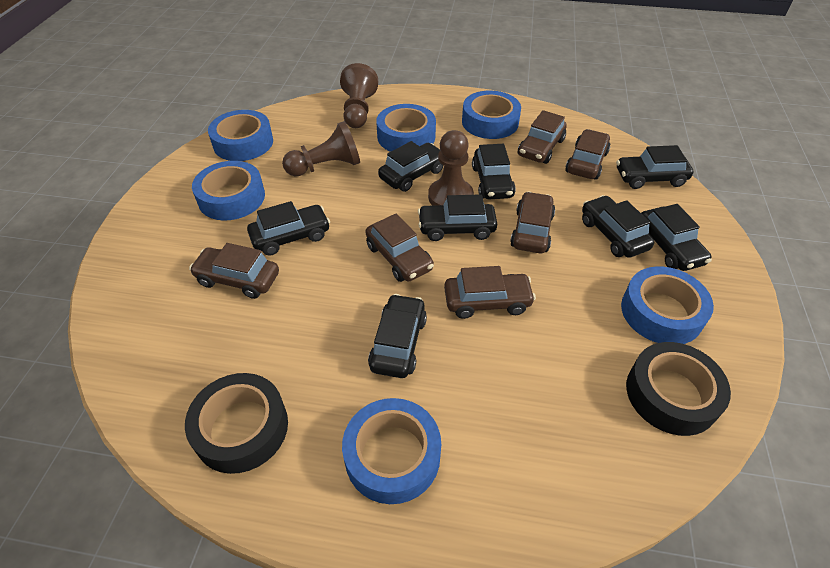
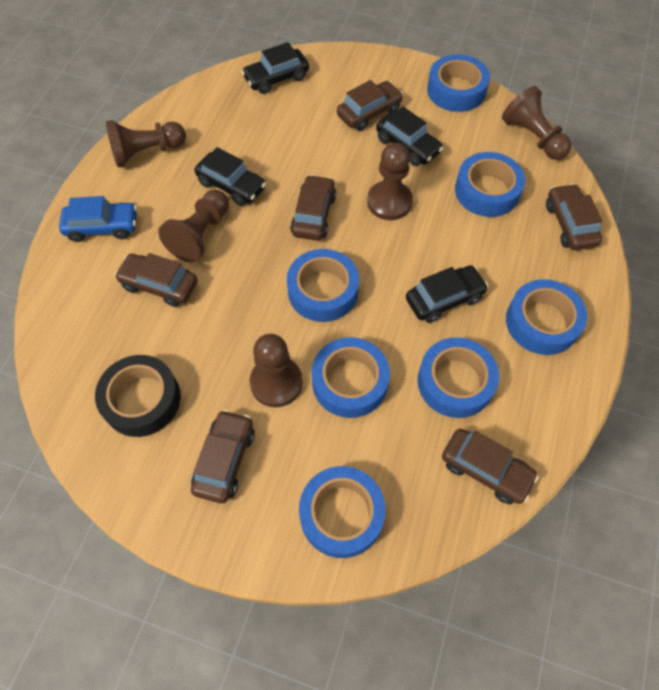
black car: 8 -> 4
black tape: 2 -> 1
blue car: 0 -> 1
blue tape: 6 -> 7
brown pawn: 3 -> 5

